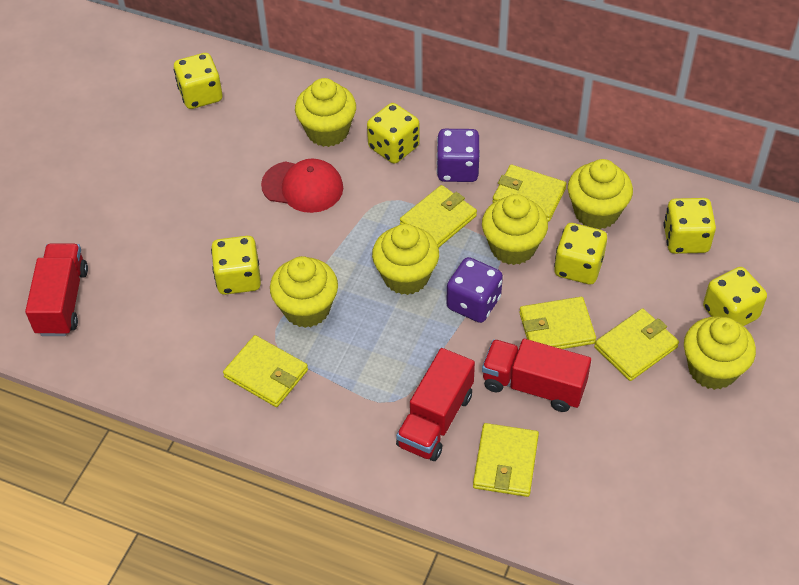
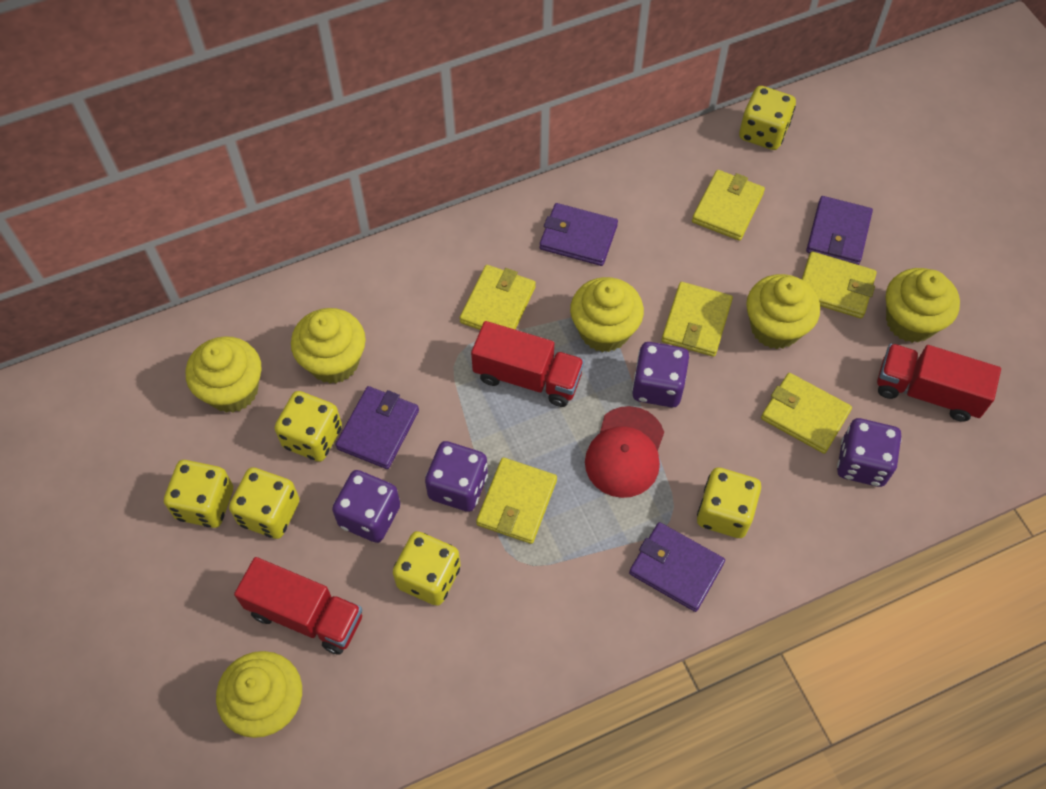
purple dice: 2 -> 4
purple wallet: 0 -> 4

